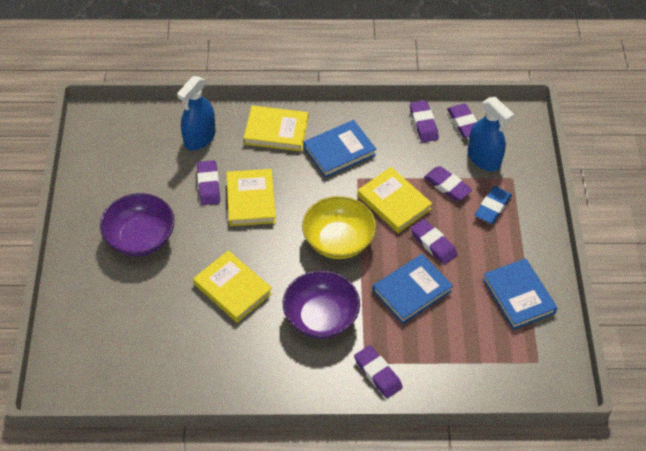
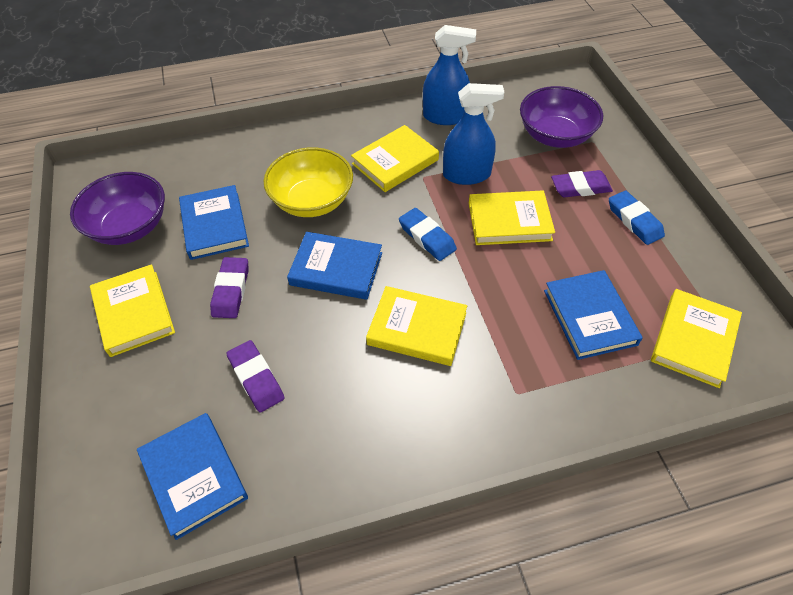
blue book: 3 -> 4
blue eraser: 1 -> 2
purple eraser: 6 -> 3
yellow book: 4 -> 5

